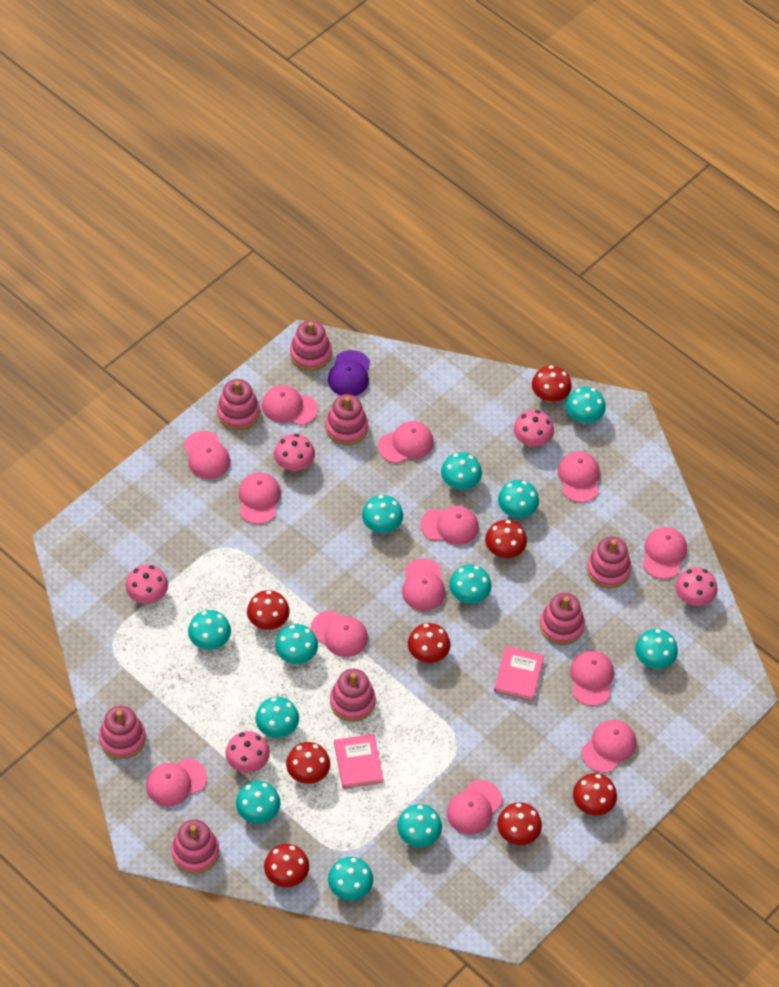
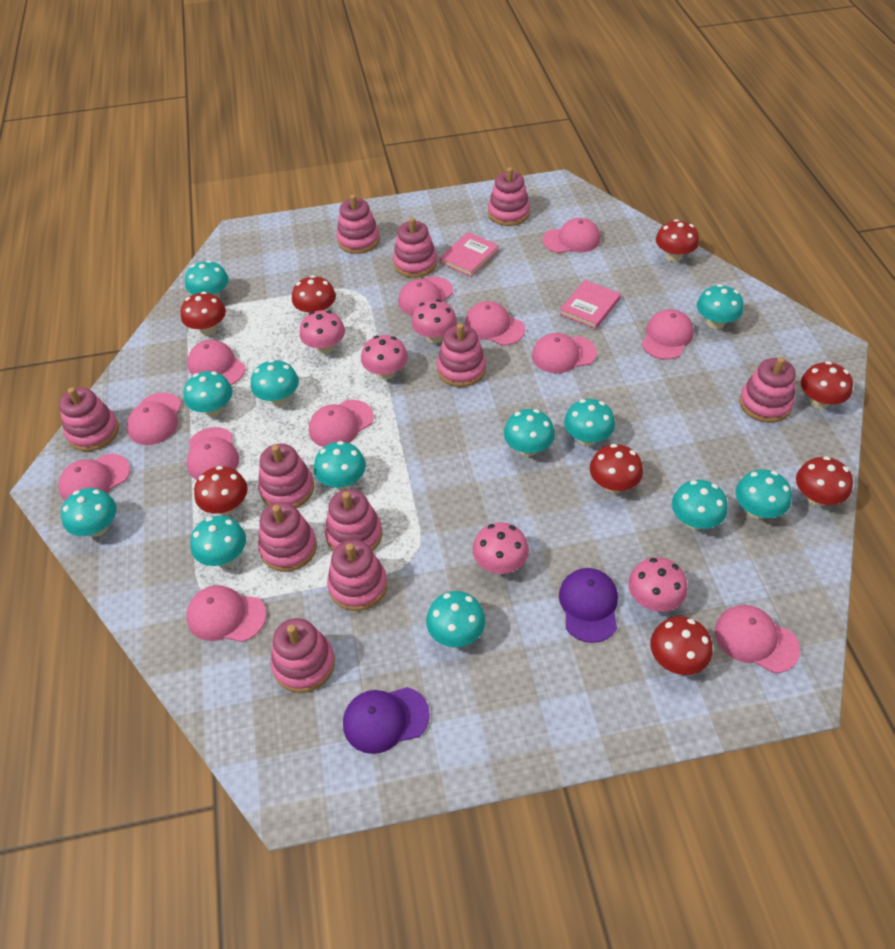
pink cap: 13 -> 12
pink stacking toy: 8 -> 11
purple cap: 1 -> 2

